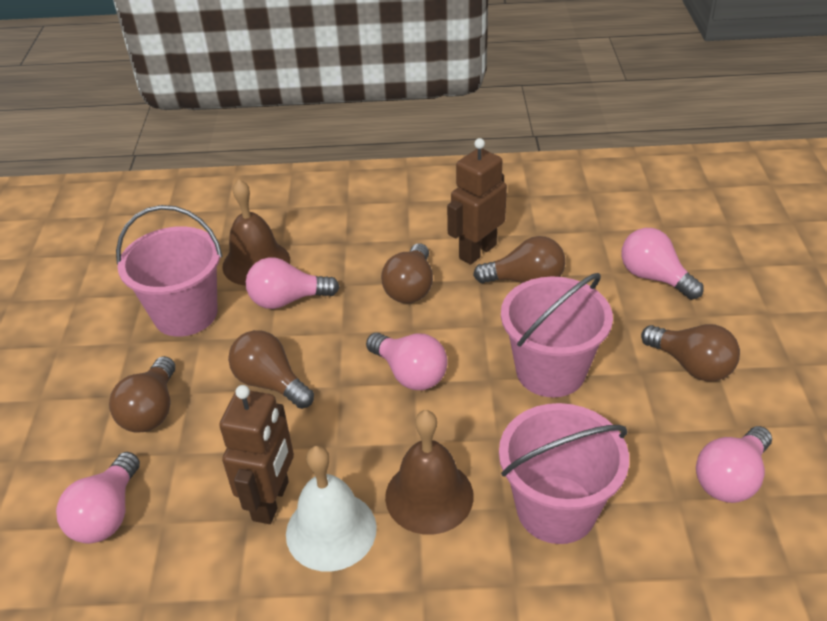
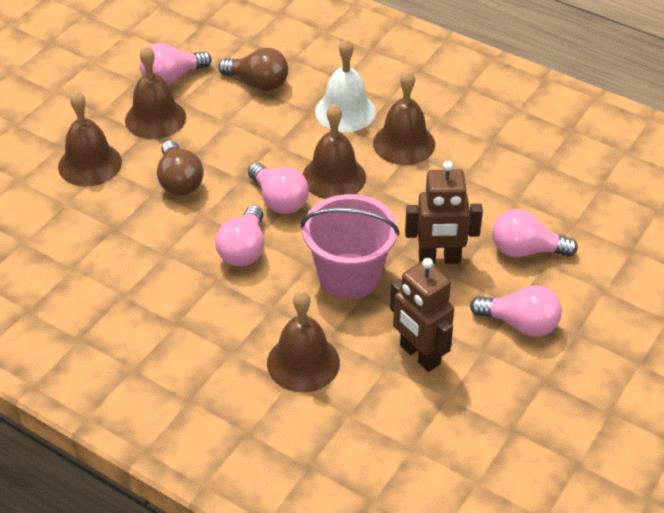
brown bell: 2 -> 5
brown light bulb: 5 -> 2
pink bucket: 3 -> 1

